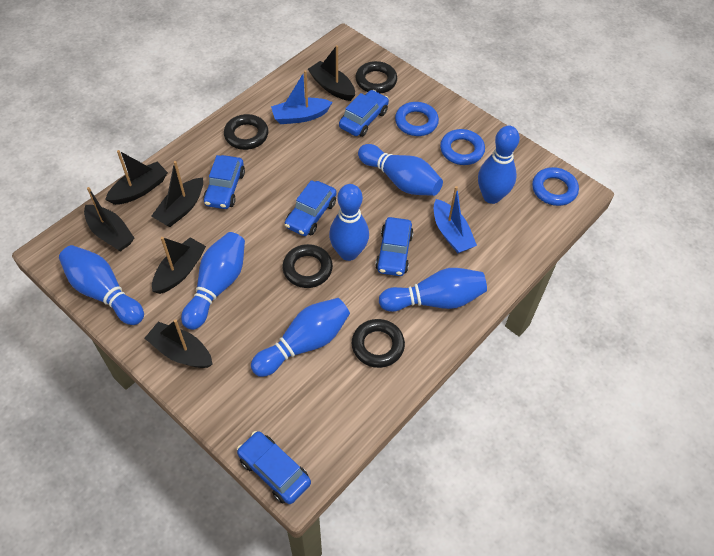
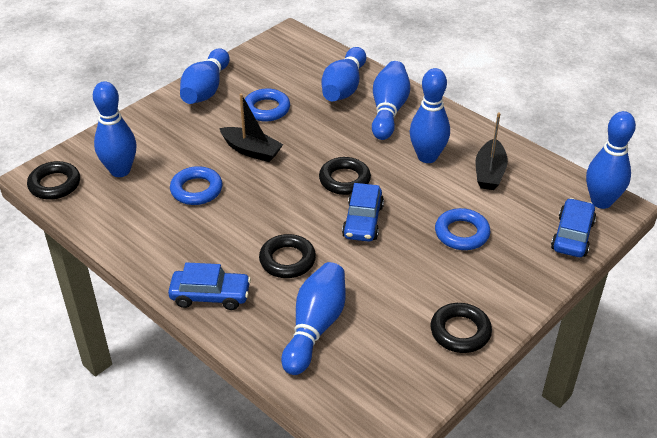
black boat: 6 -> 2
blue boat: 2 -> 0
blue car: 5 -> 3

